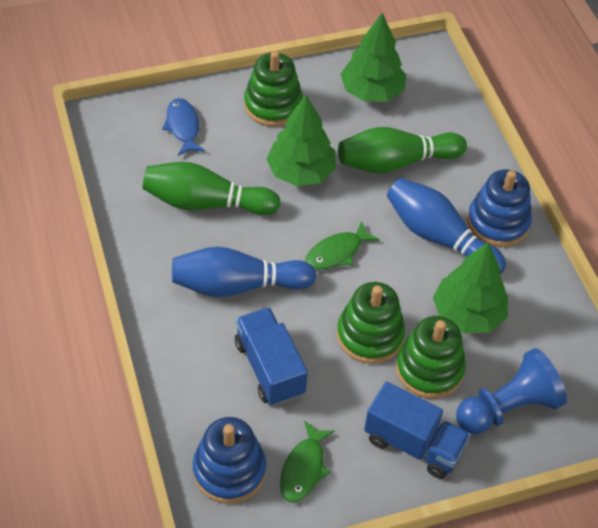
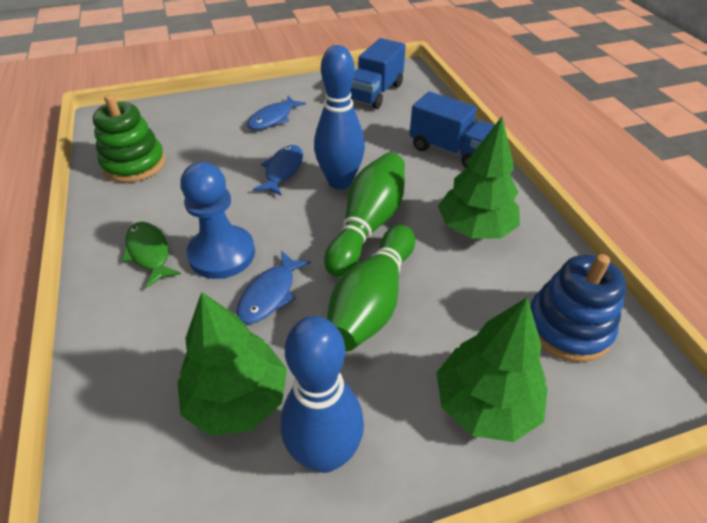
blue fish: 1 -> 3
blue stacking toy: 2 -> 1
green fish: 2 -> 1
green stacking toy: 3 -> 1

